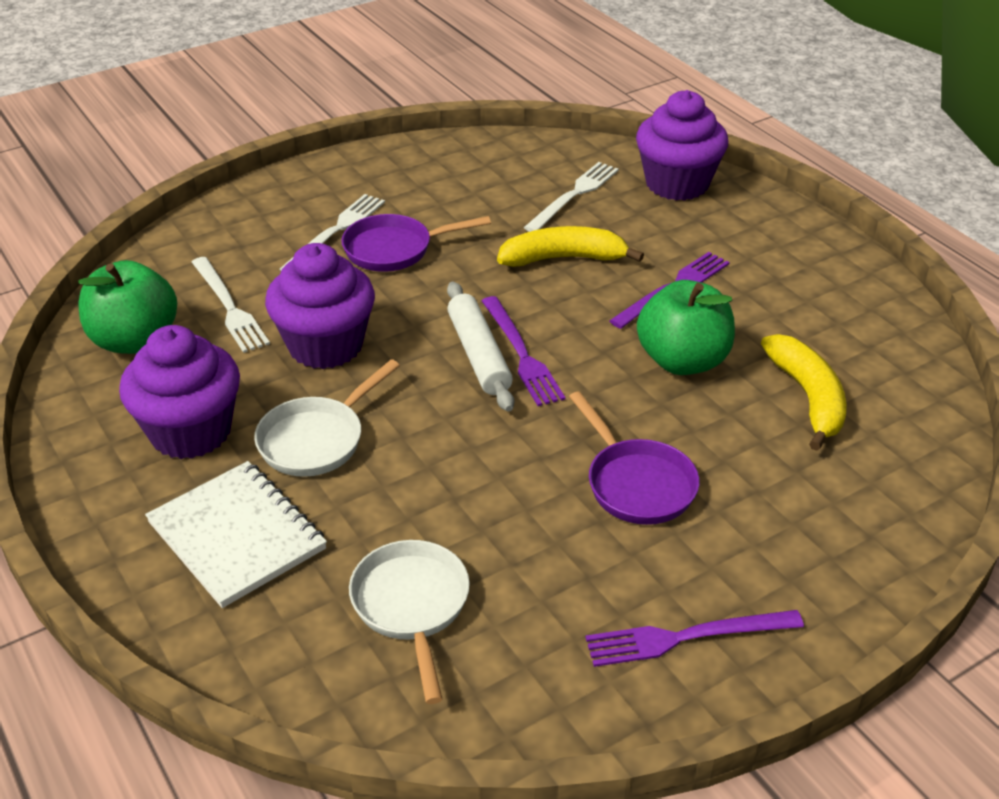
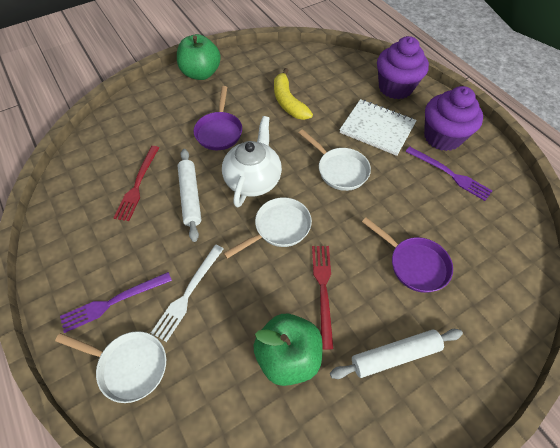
purple cupcake: 3 -> 2
purple fork: 3 -> 2
red fork: 0 -> 2
white fork: 3 -> 1
white pan: 2 -> 3
white rolling pin: 1 -> 2
white teapot: 0 -> 1
yellow banana: 2 -> 1

